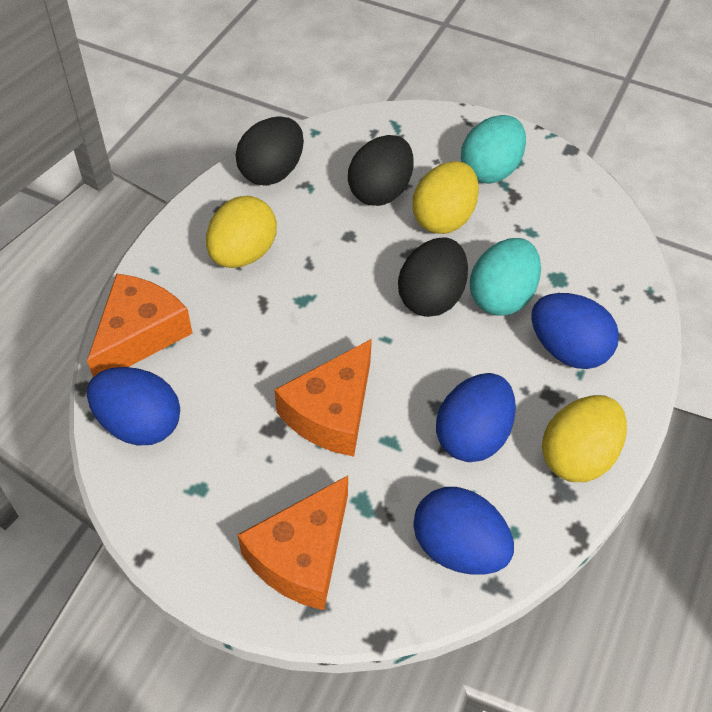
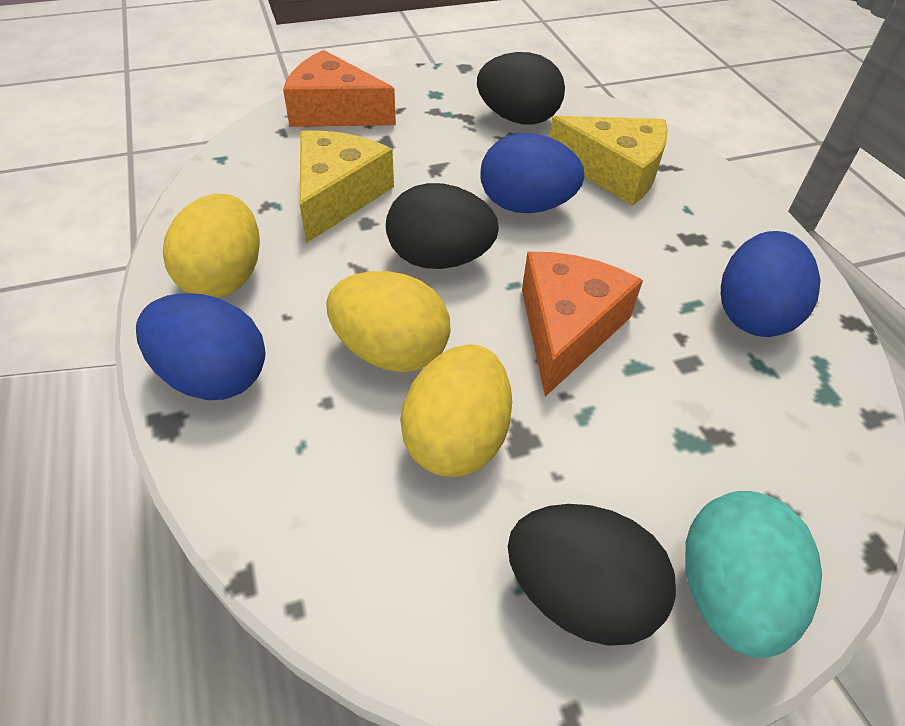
blue egg: 4 -> 3
orange cheese: 3 -> 2
turquoise egg: 2 -> 1
yellow cheese: 0 -> 2

